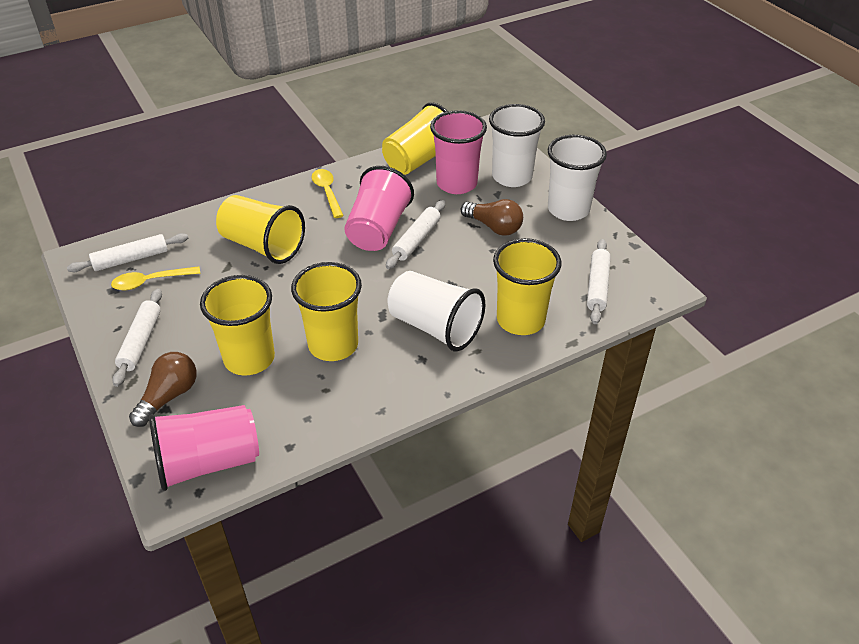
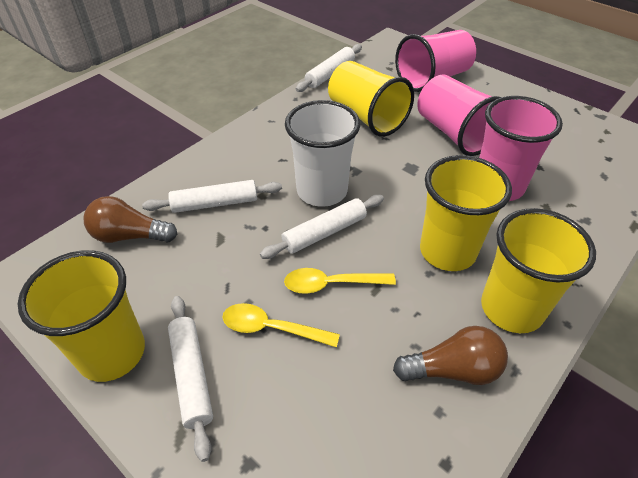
white cup: 3 -> 1
yellow cup: 5 -> 4

